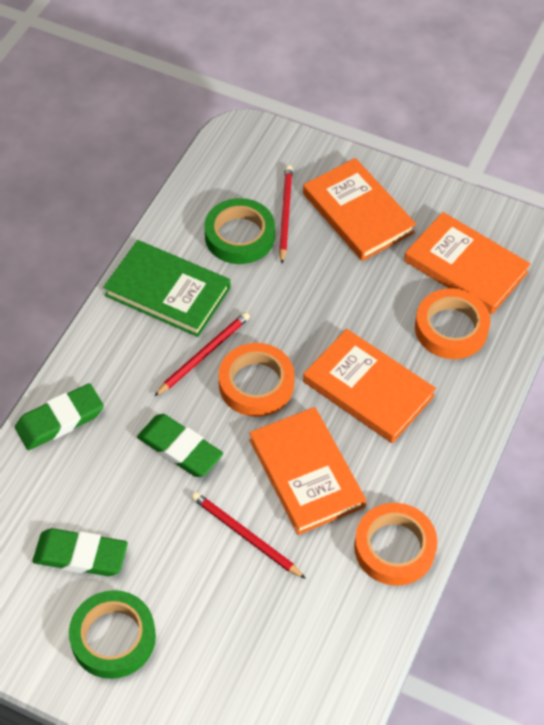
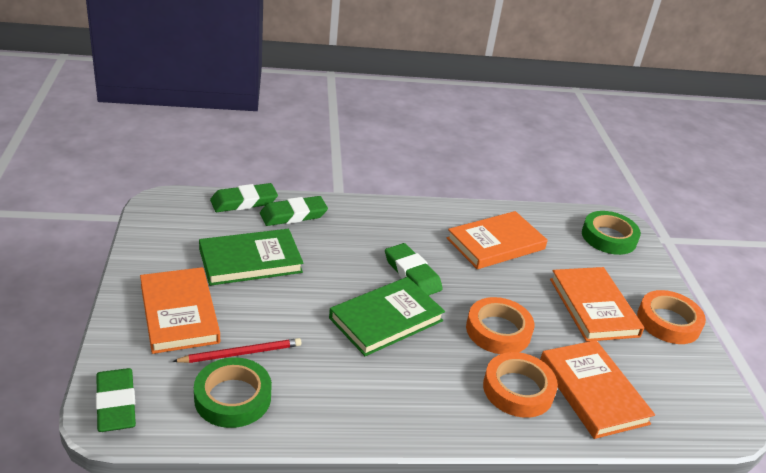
green book: 1 -> 2
green eraser: 3 -> 4
red pencil: 3 -> 1

